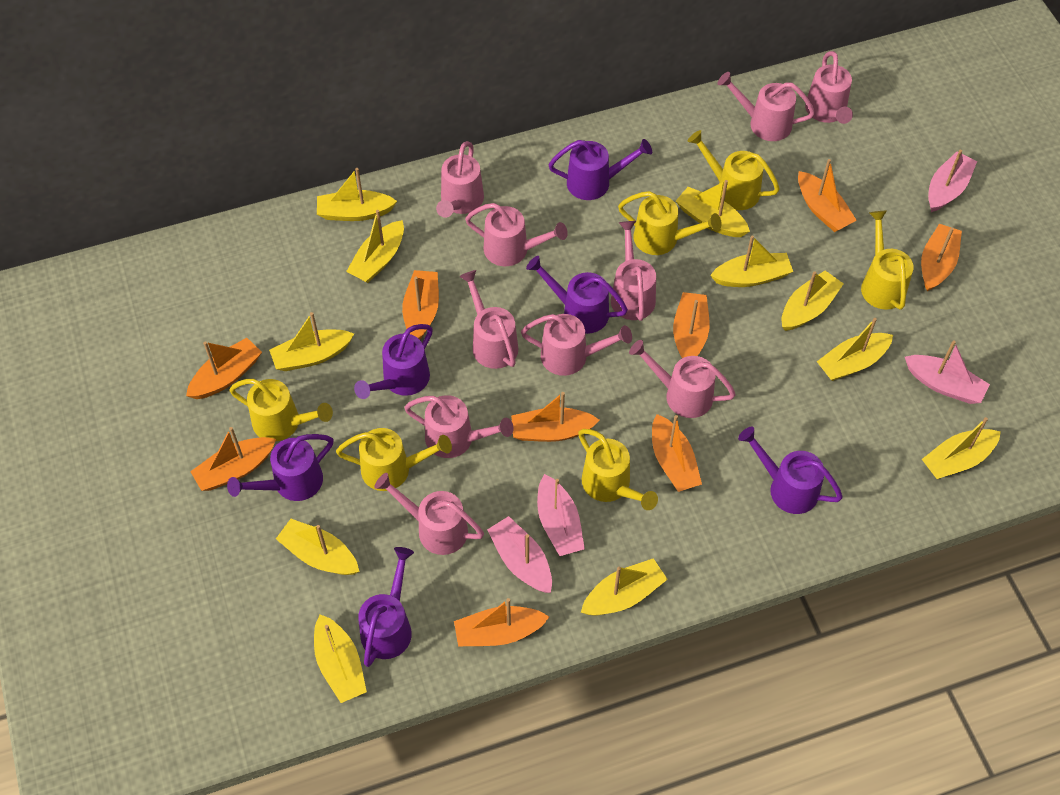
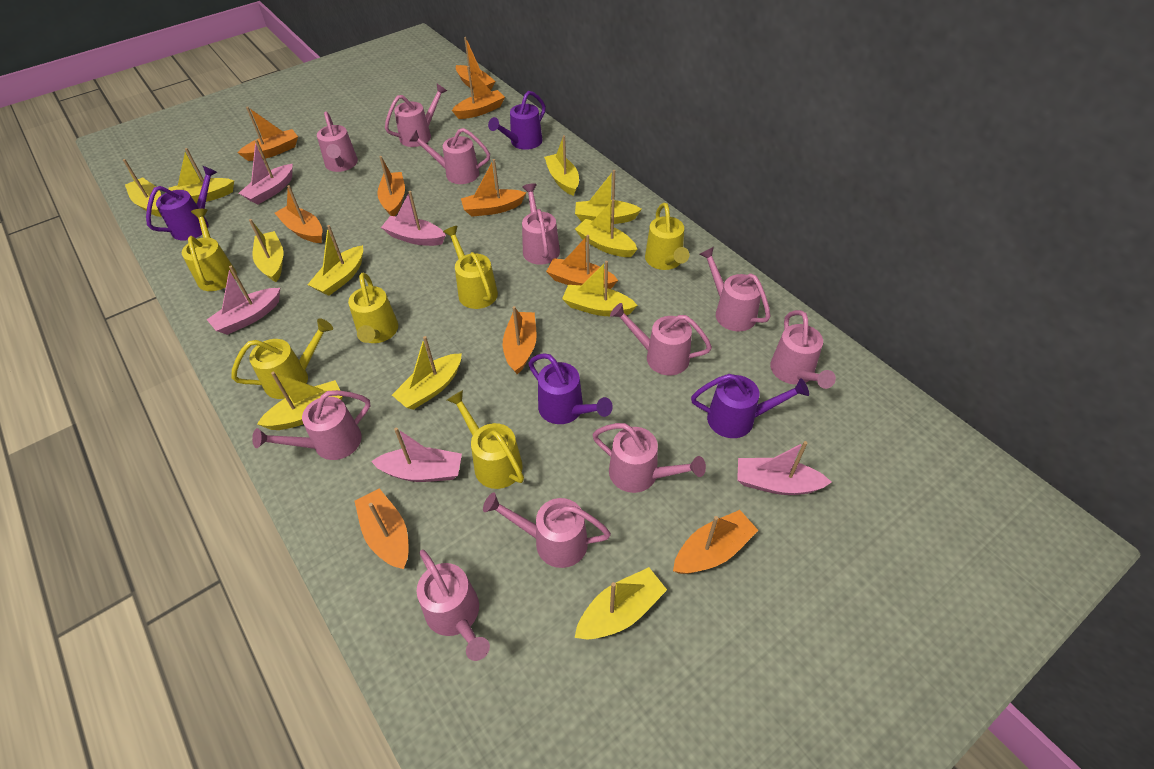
orange boat: 9 -> 10
pink boat: 4 -> 5
pink watering can: 10 -> 11
purple watering can: 6 -> 4

